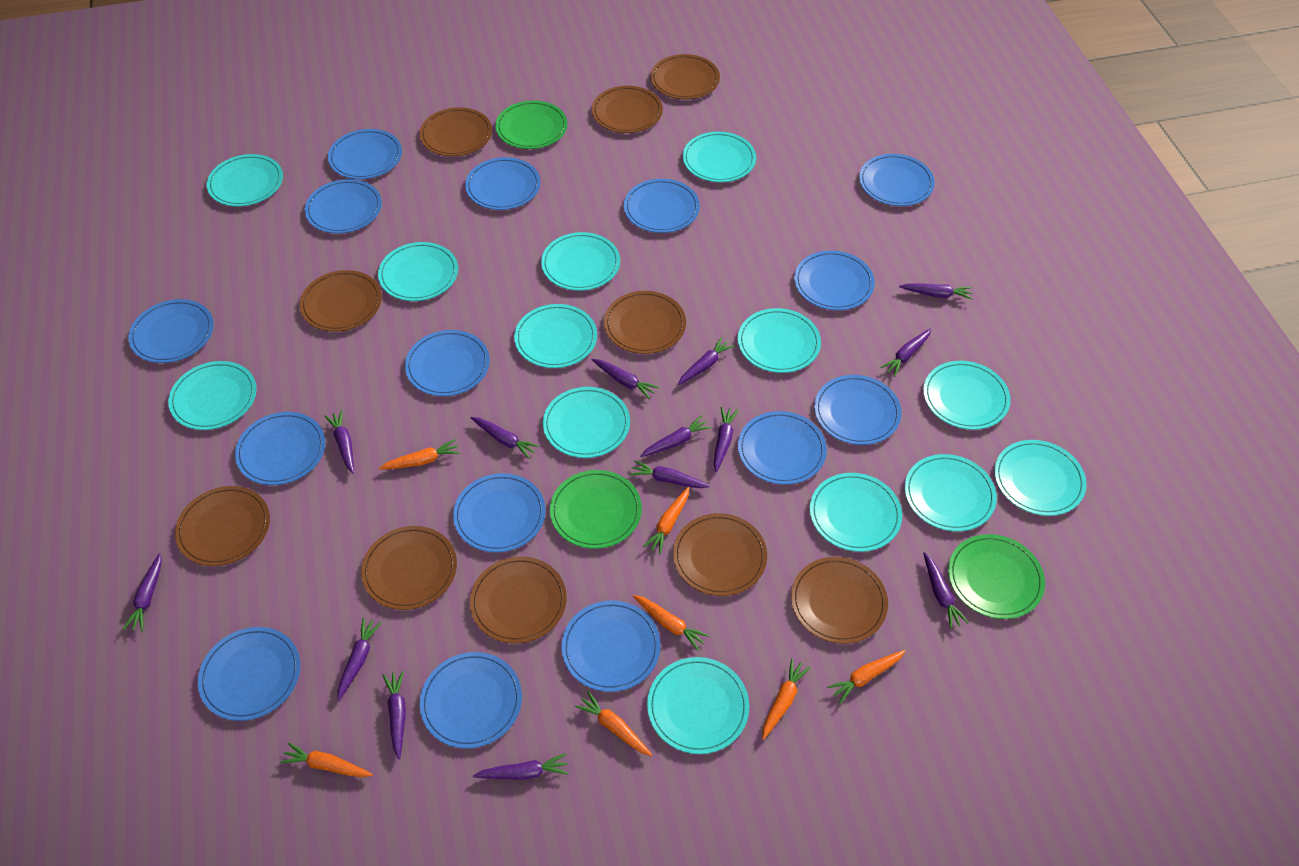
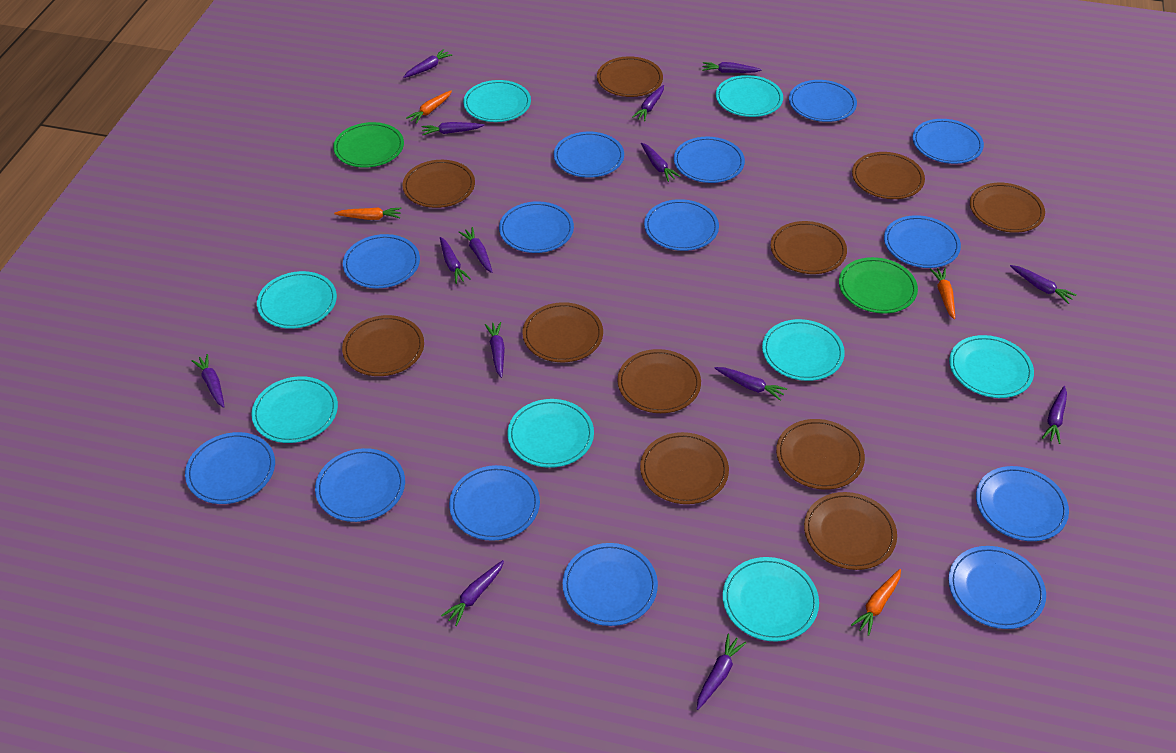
blue plate: 15 -> 14
brown plate: 10 -> 11
green plate: 3 -> 2
orange carrot: 7 -> 4
turquoise plate: 13 -> 8

